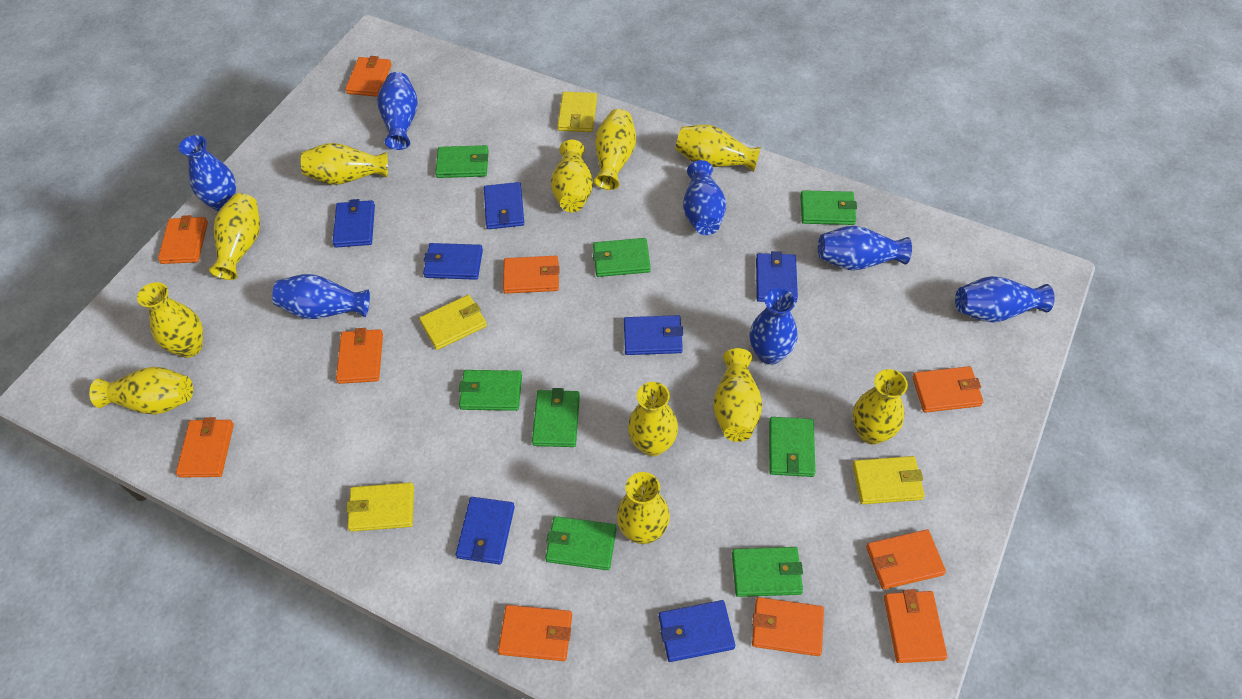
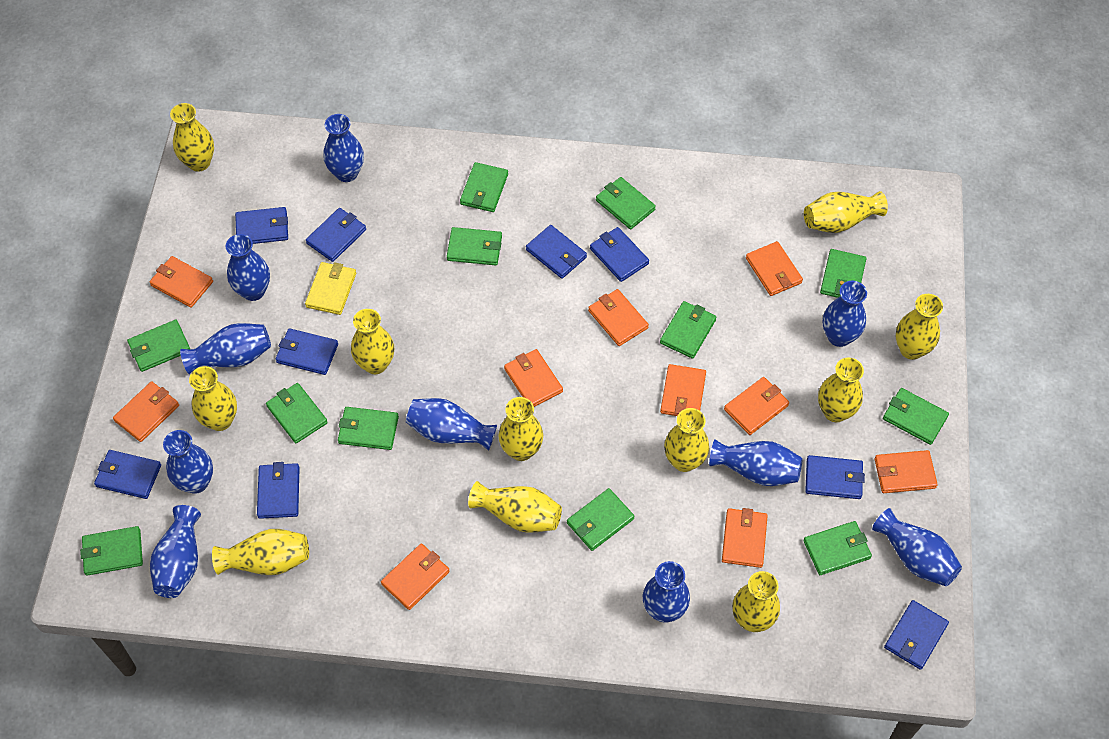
blue vase: 7 -> 10
blue wallet: 7 -> 9
green wallet: 8 -> 12
yellow wallet: 4 -> 1

